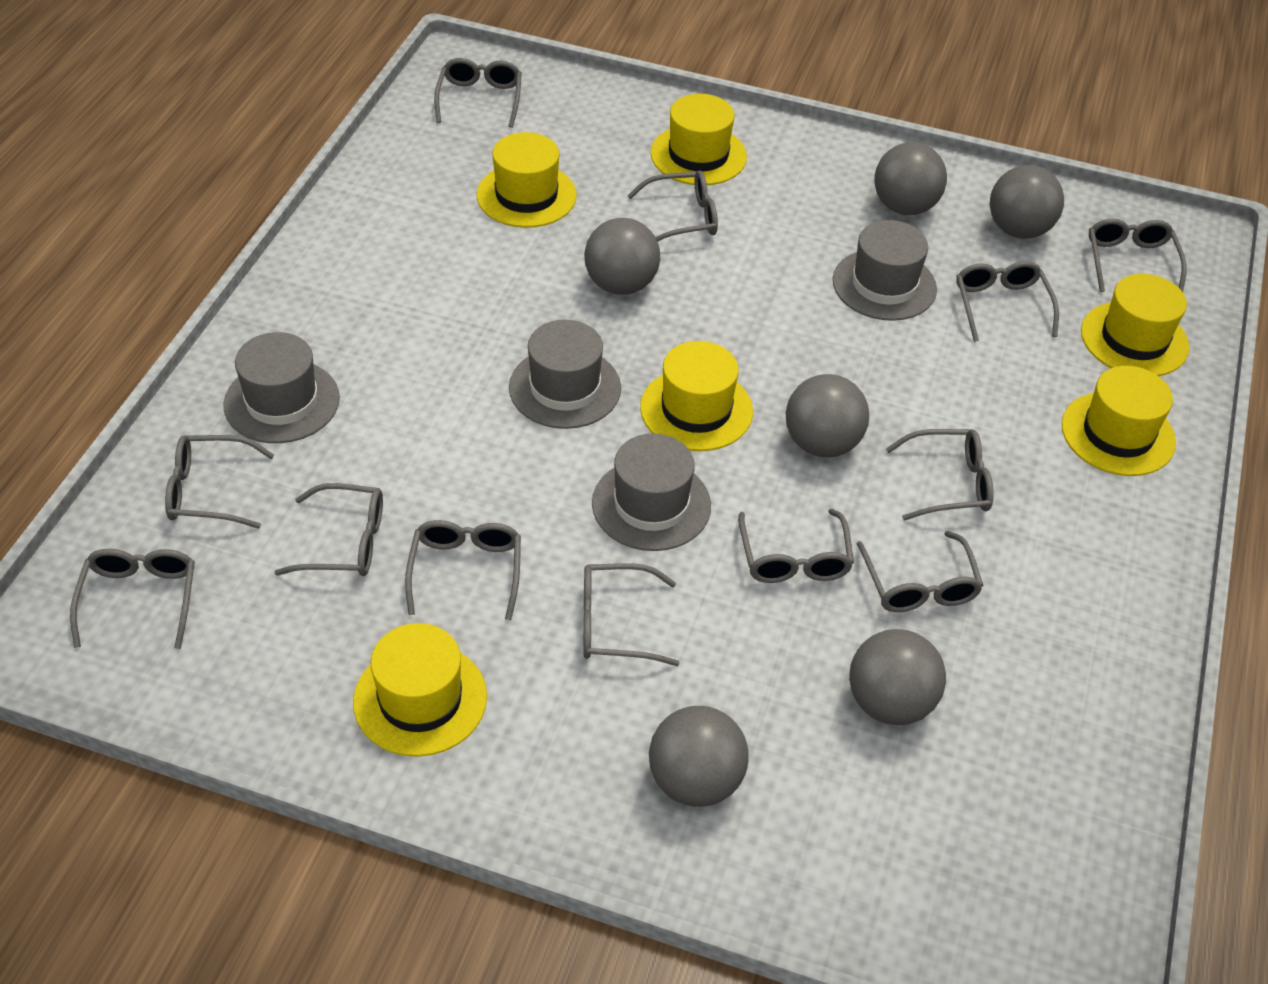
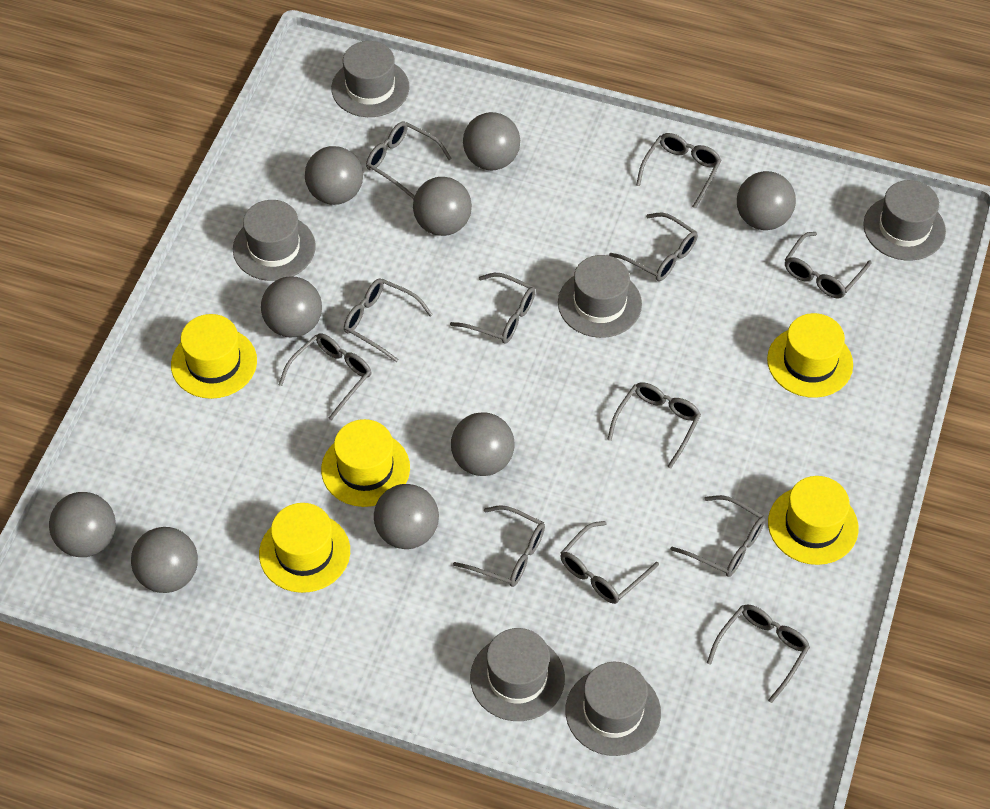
grey ball: 6 -> 9
grey hat: 4 -> 6
yellow hat: 6 -> 5

